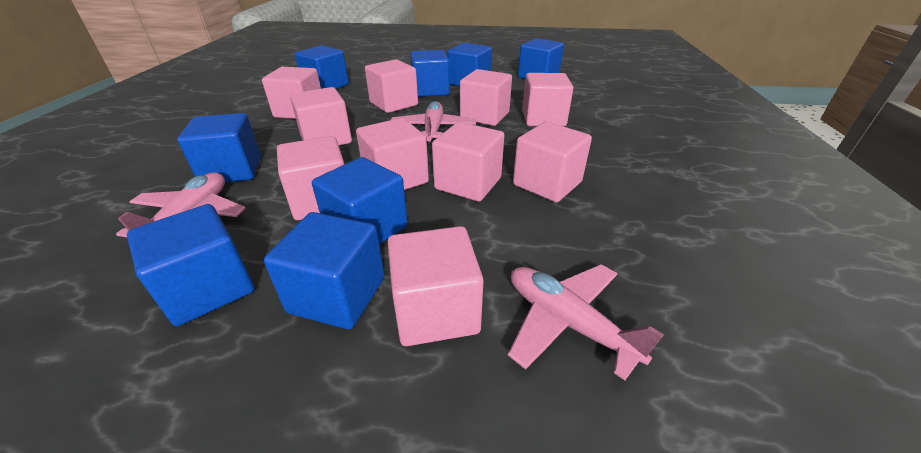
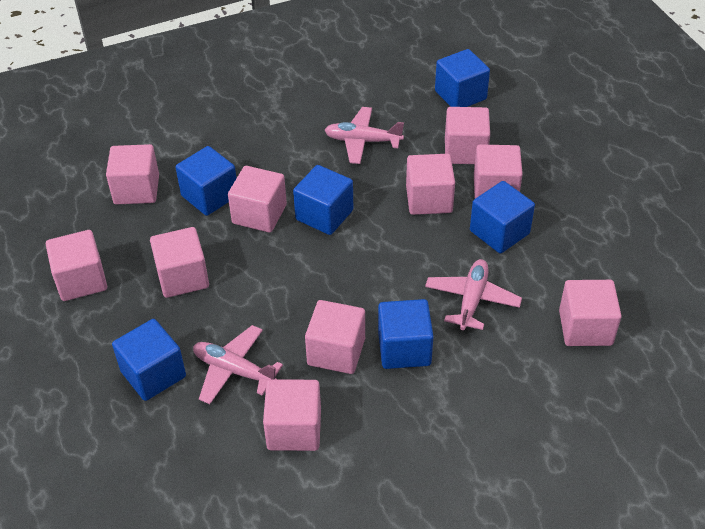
blue cube: 8 -> 6

